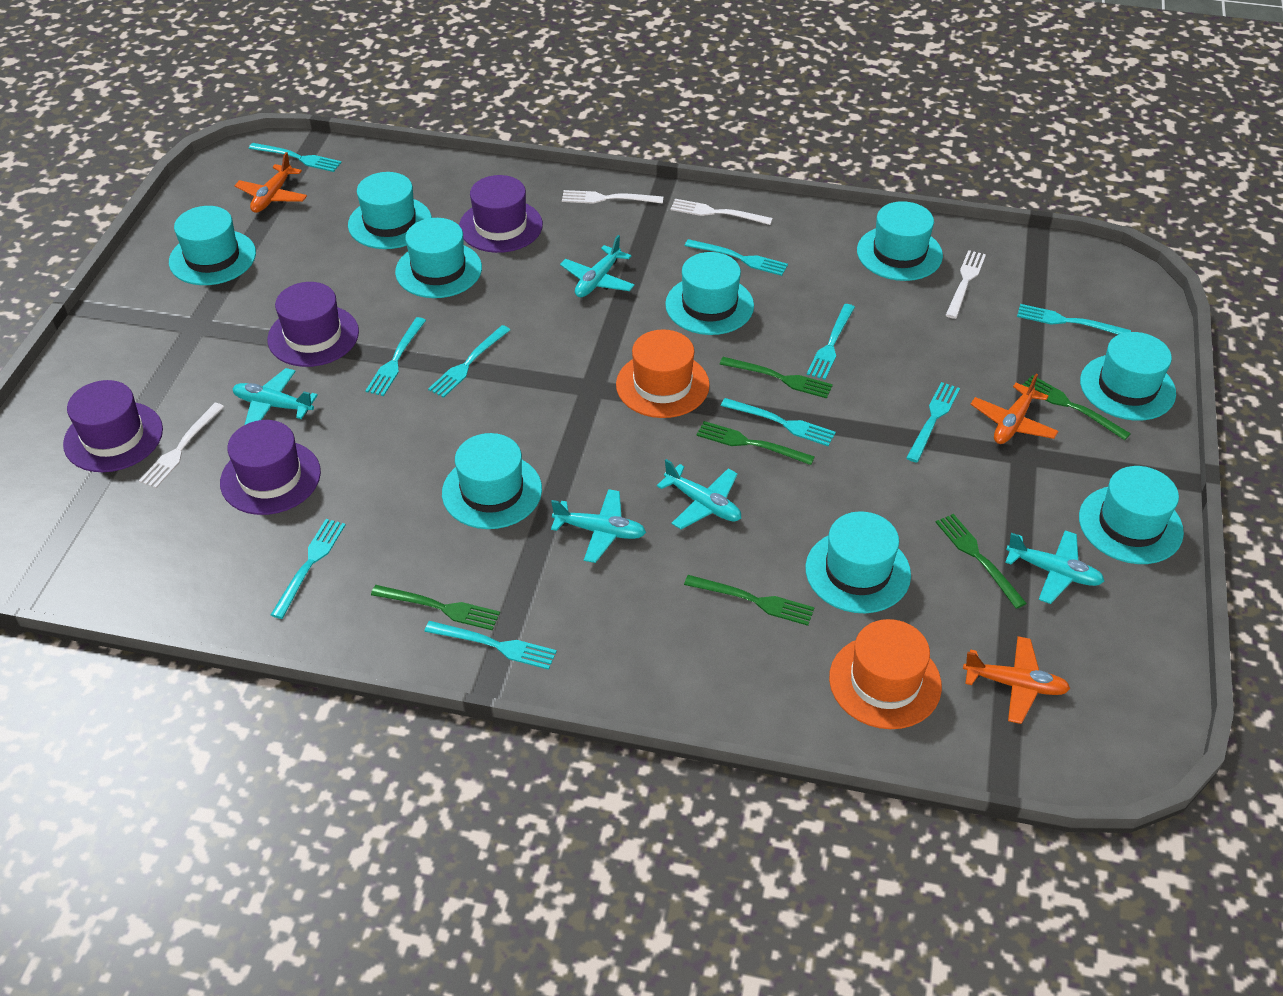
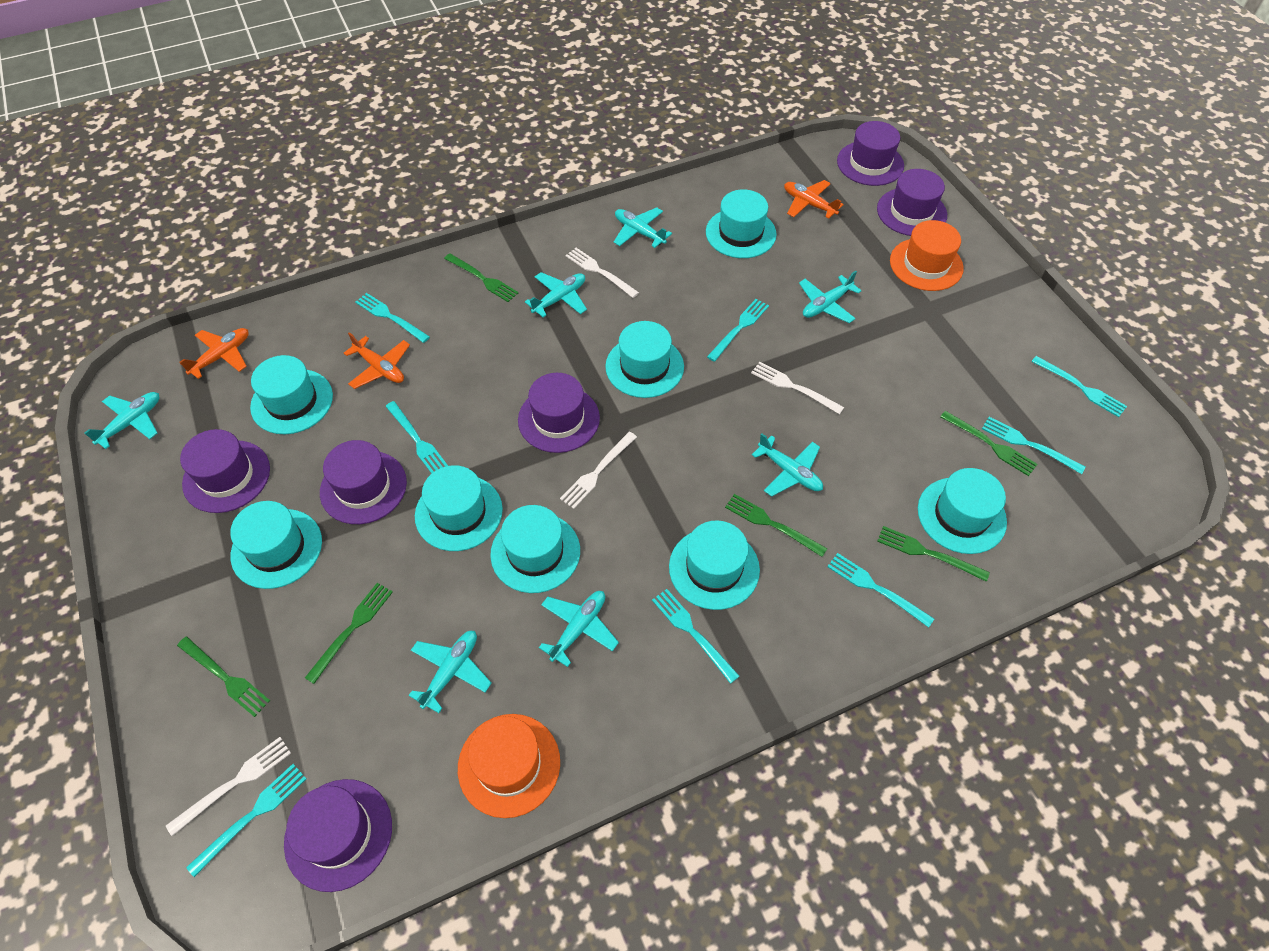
purple hat: 4 -> 6
turquoise fork: 10 -> 8
turquoise hat: 9 -> 8
turquoise plane: 5 -> 7

